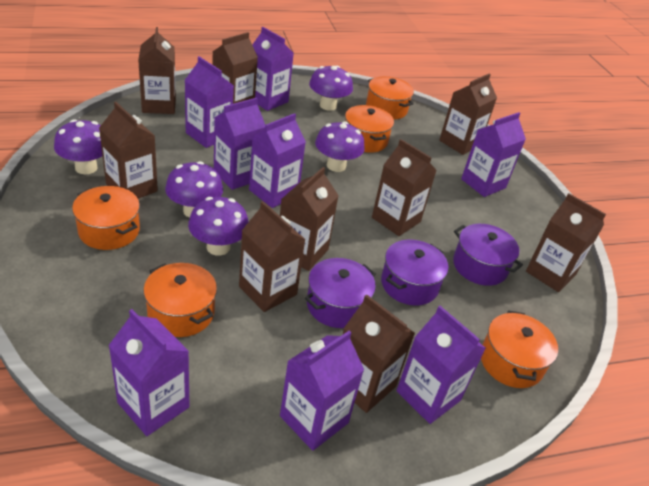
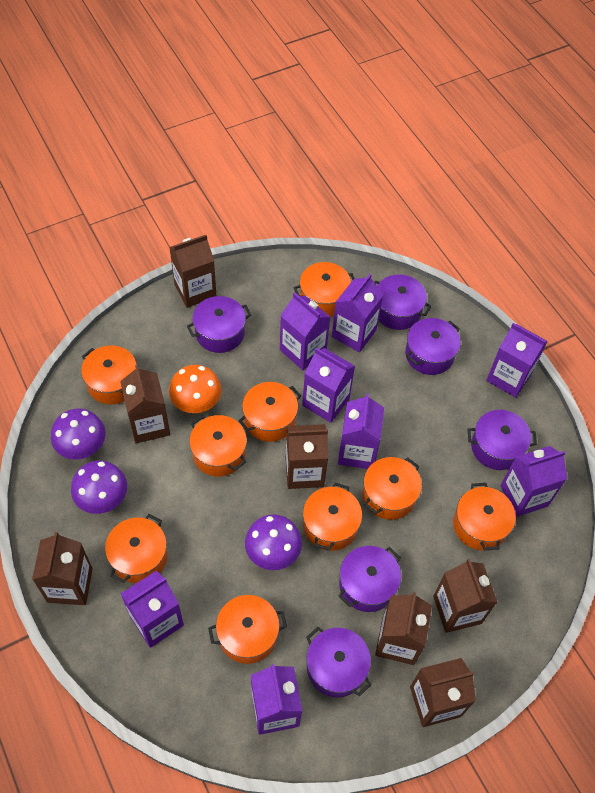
brown carton: 9 -> 7
orange mushroom: 0 -> 1
orange pot: 5 -> 9
purple mushroom: 5 -> 3
purple pot: 3 -> 6

